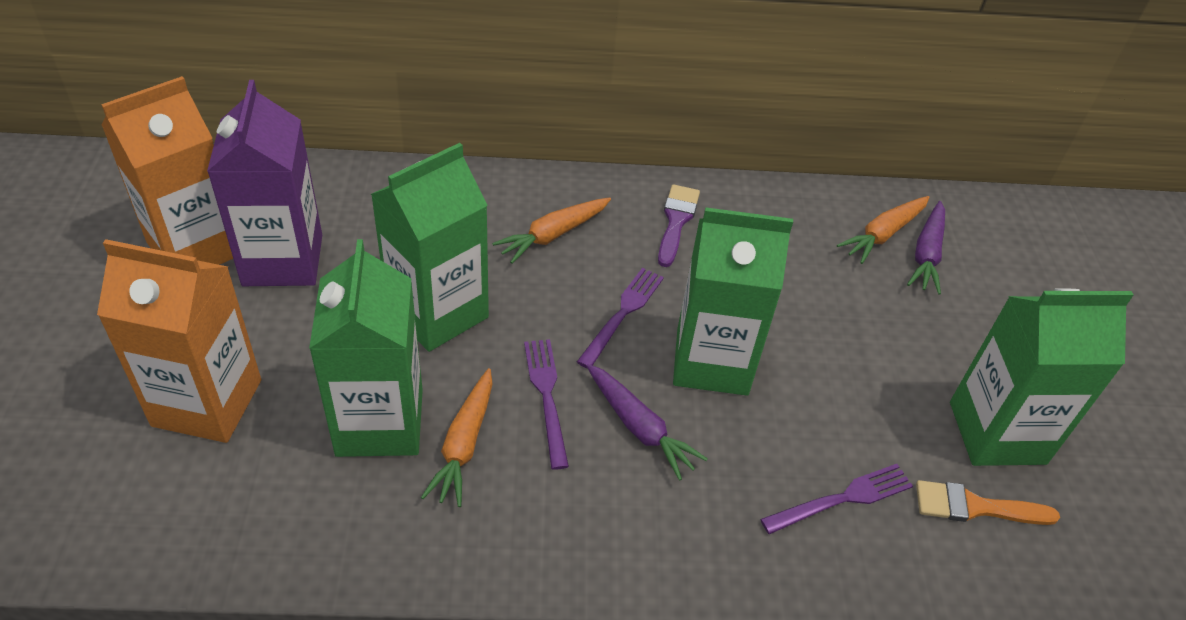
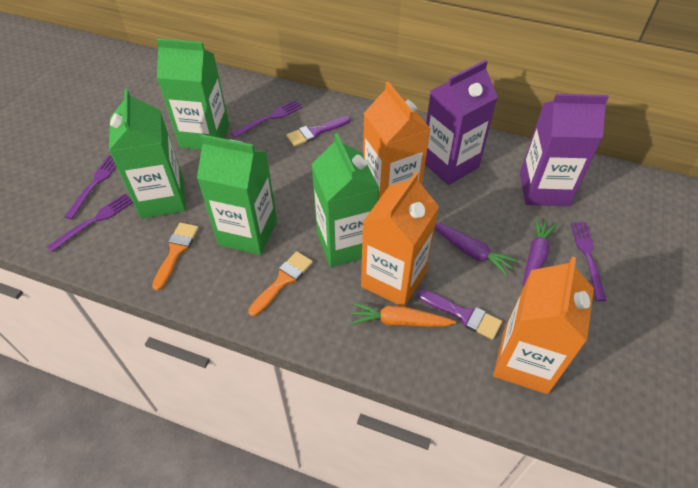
orange brush: 1 -> 2
orange carrot: 3 -> 1
orange carton: 2 -> 3
purple brush: 1 -> 2
purple carton: 1 -> 2
purple fork: 3 -> 4

